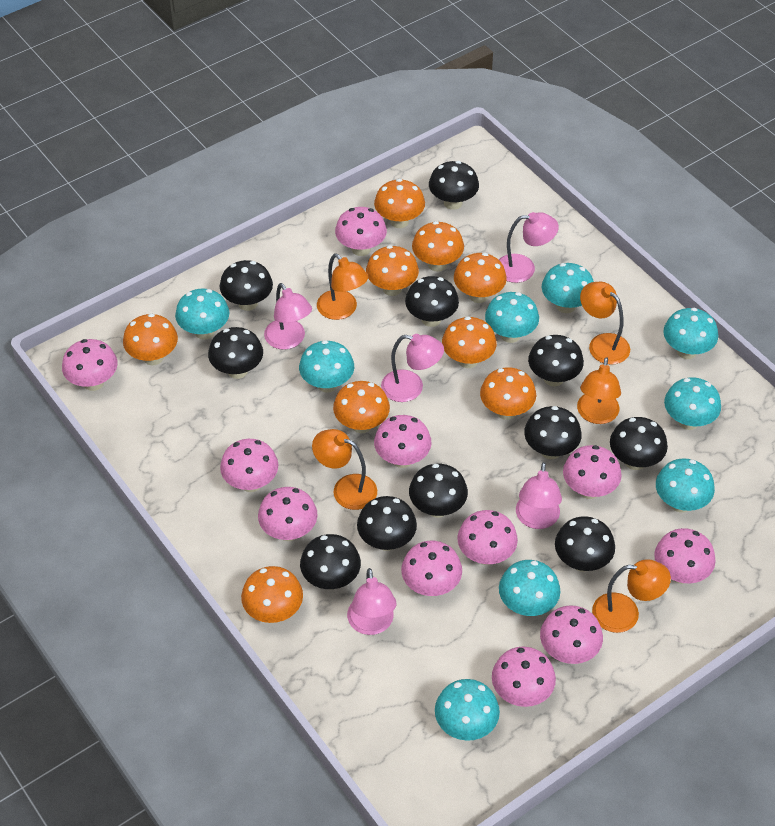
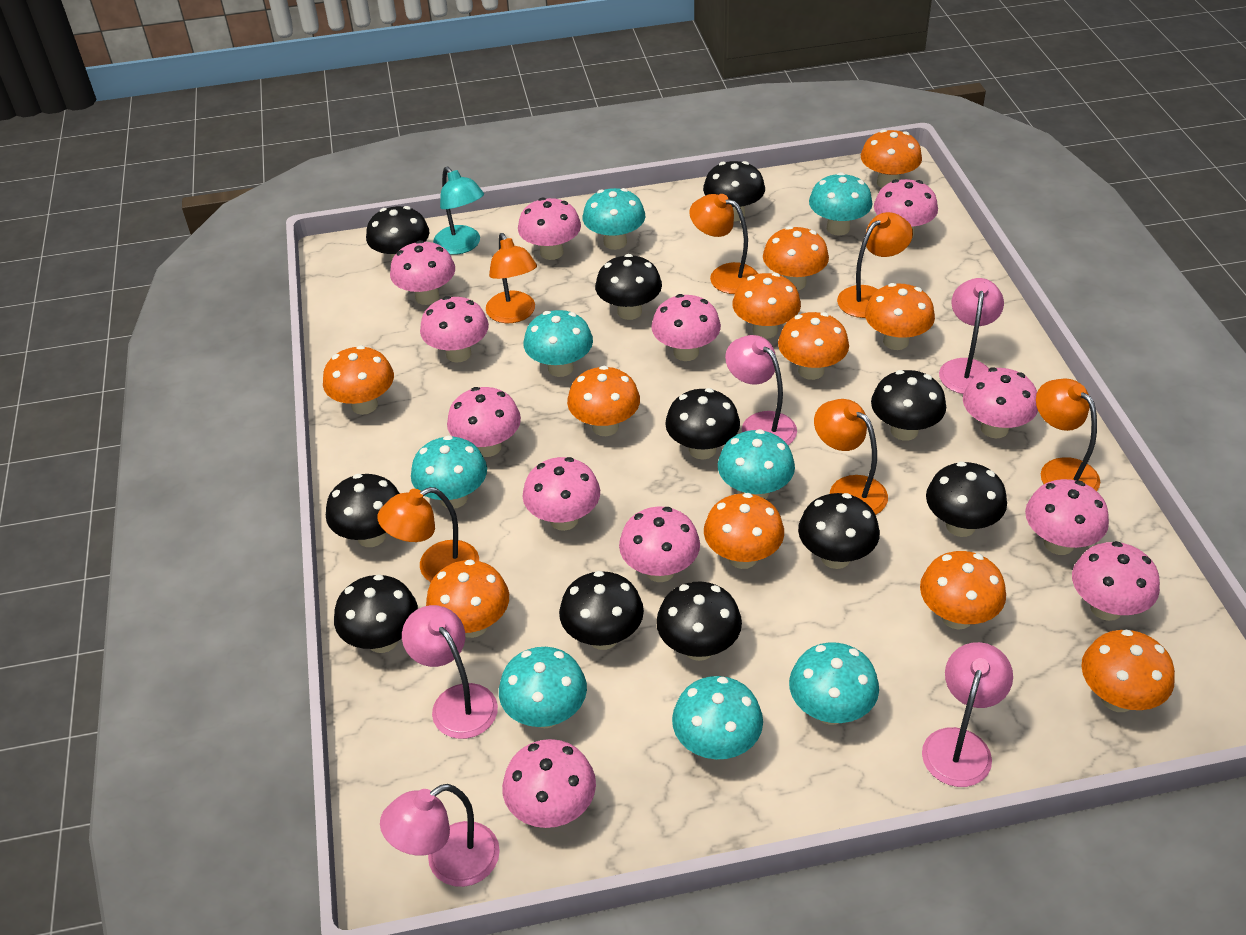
orange lamp: 5 -> 6
orange mushroom: 9 -> 11
pink mushroom: 11 -> 12
turquoise lamp: 0 -> 1
turquoise mushroom: 9 -> 8

